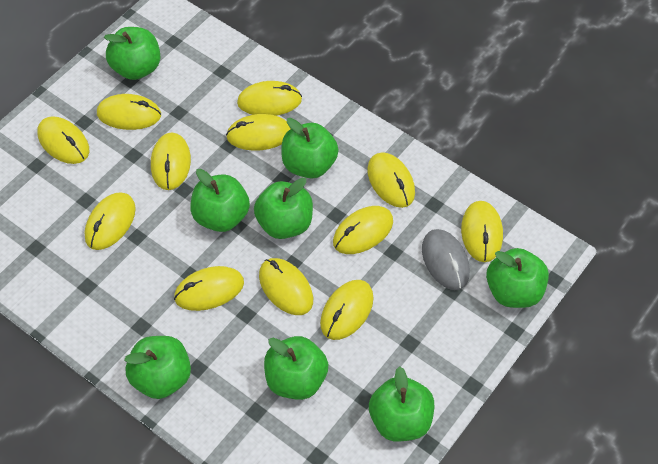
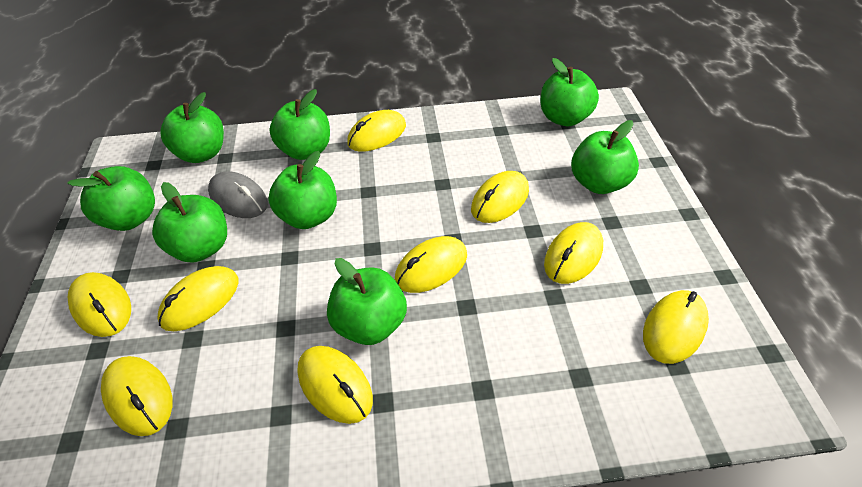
yellow mouse: 12 -> 9

